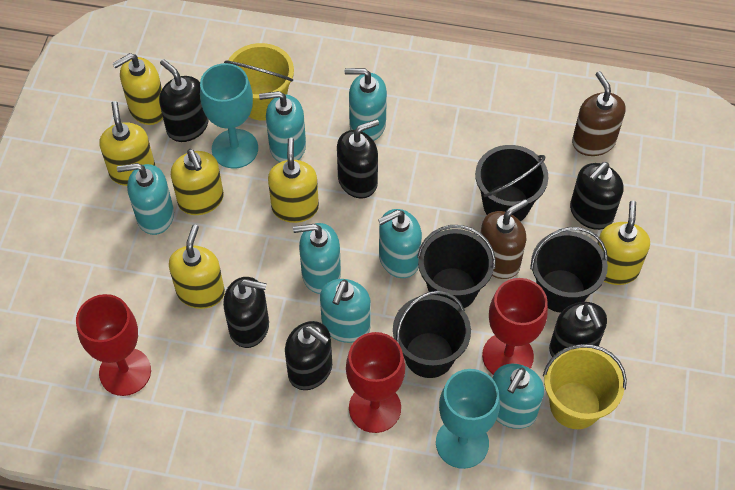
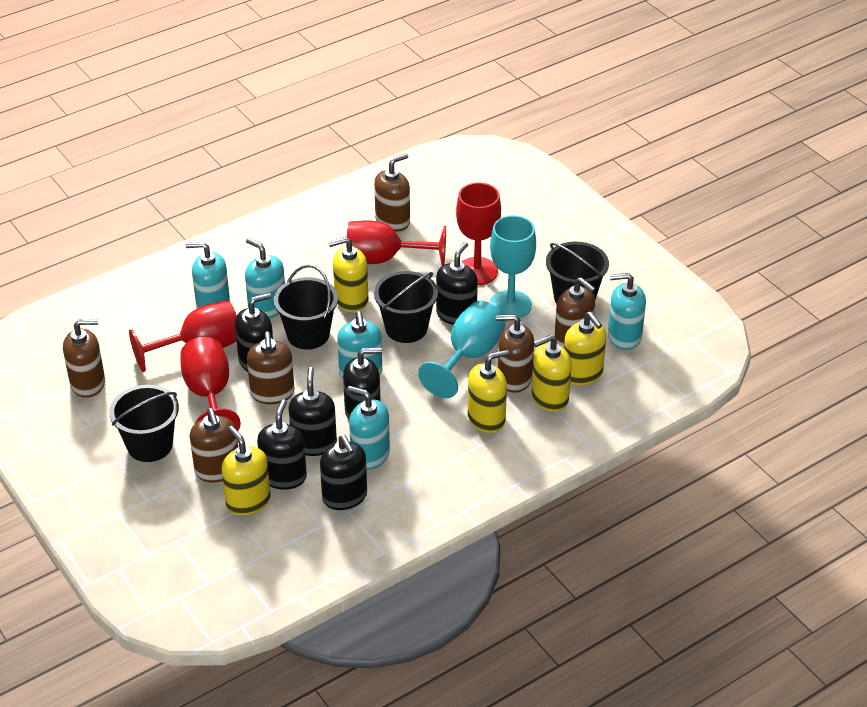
brown soap dispenser: 2 -> 6
red goblet: 3 -> 4
turquoise soap dispenser: 7 -> 5
yellow bucket: 2 -> 0
yellow soap dispenser: 6 -> 5

